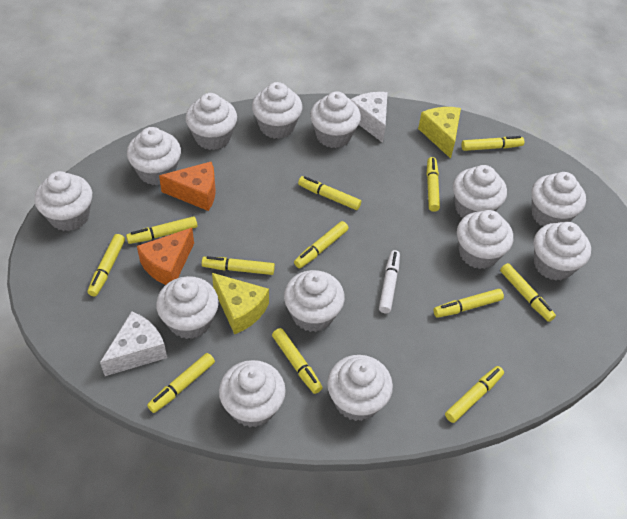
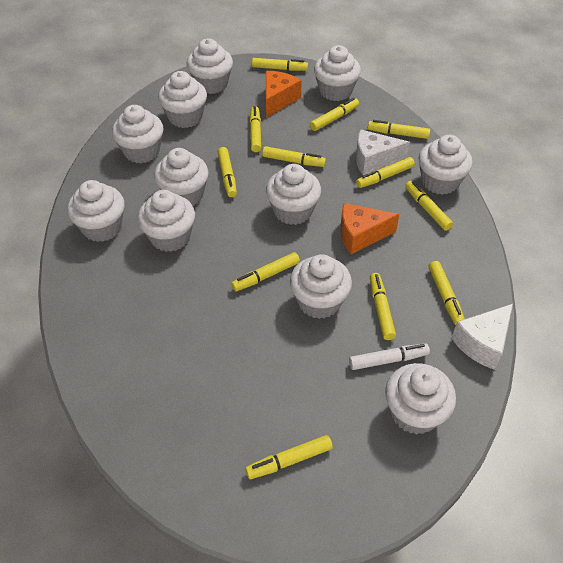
white cupcake: 13 -> 11
yellow cheese: 2 -> 0

